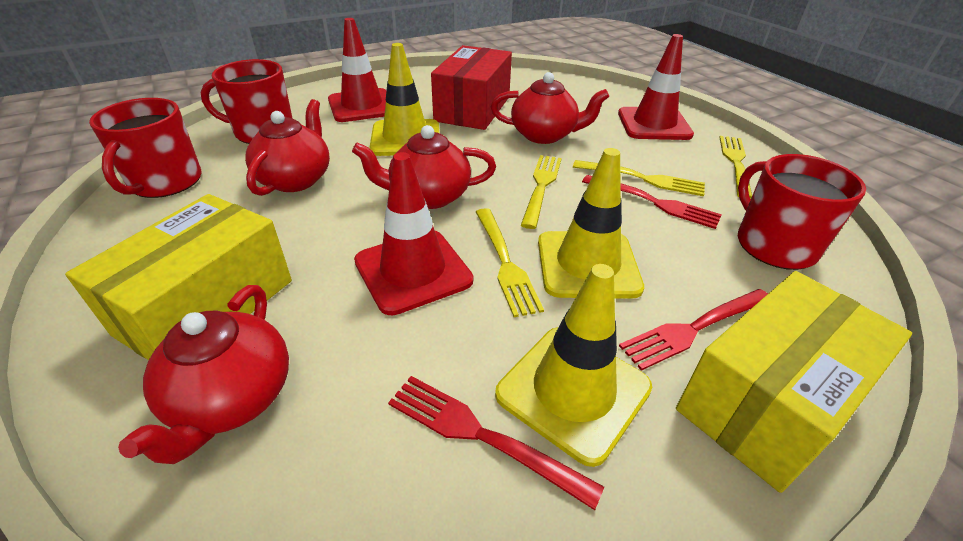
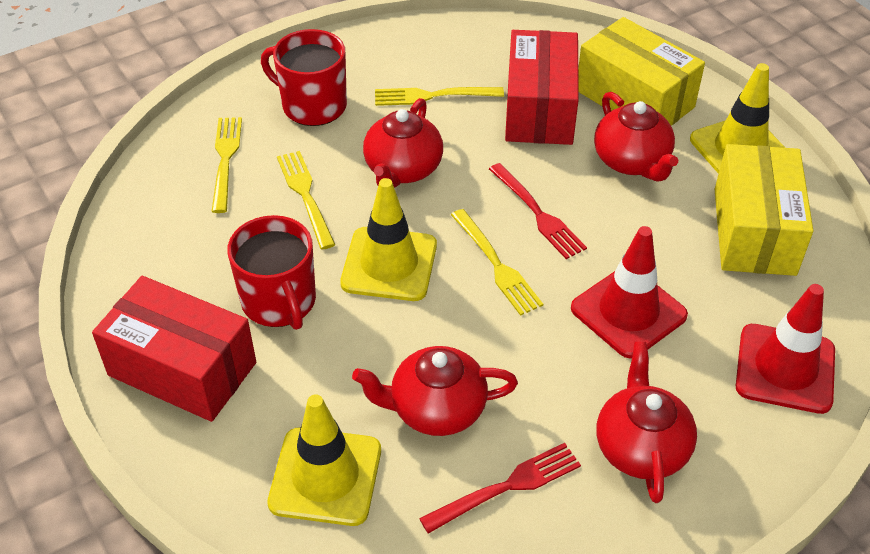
red box: 1 -> 2
red fork: 3 -> 2
red mug: 3 -> 2
red traffic cone: 3 -> 2

